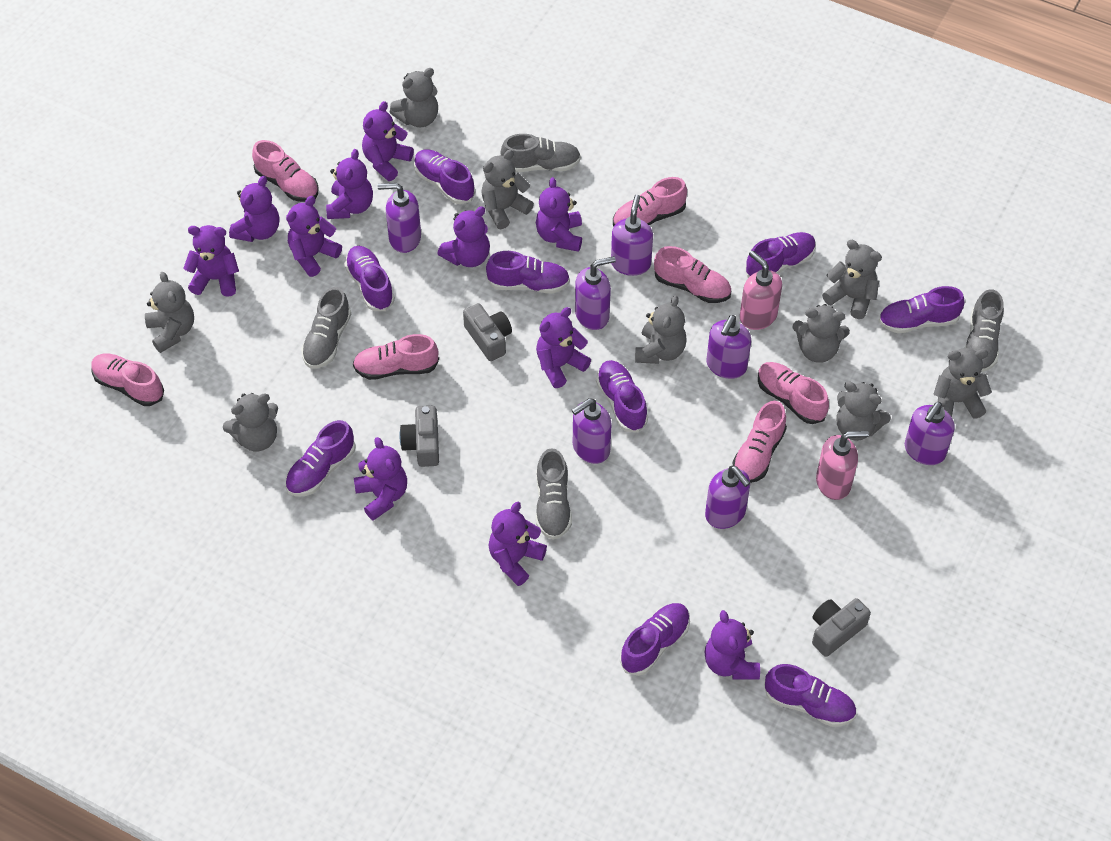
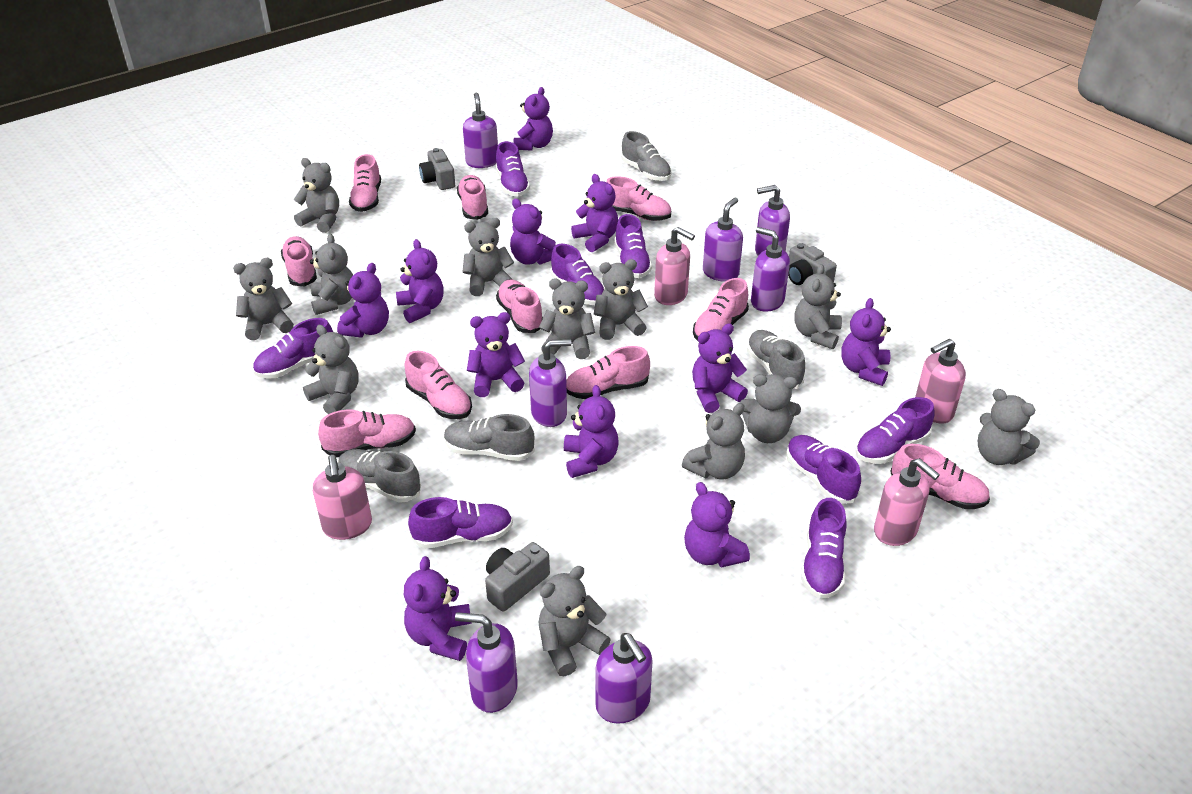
grey teddy bear: 9 -> 12
pink shoe: 7 -> 10
pink soap dispenser: 2 -> 4
purple shoe: 9 -> 8

